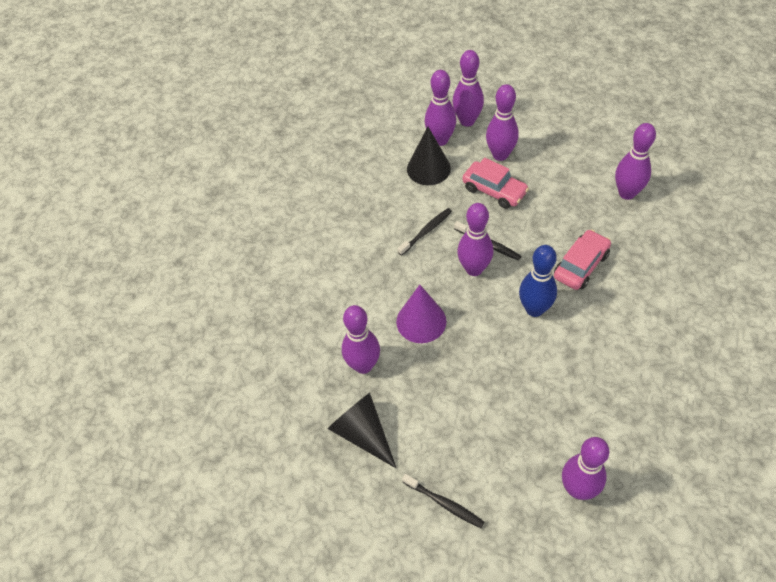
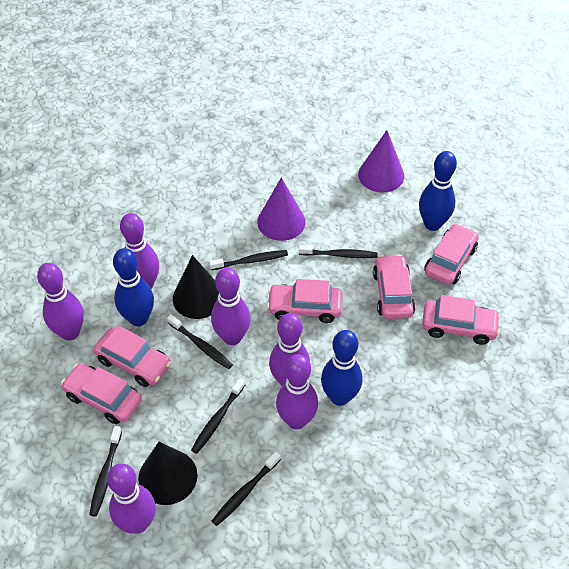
black toothbrush: 3 -> 6
blue bowling pin: 1 -> 3
pink car: 2 -> 6
purple bowling pin: 7 -> 6
purple cone: 1 -> 2

